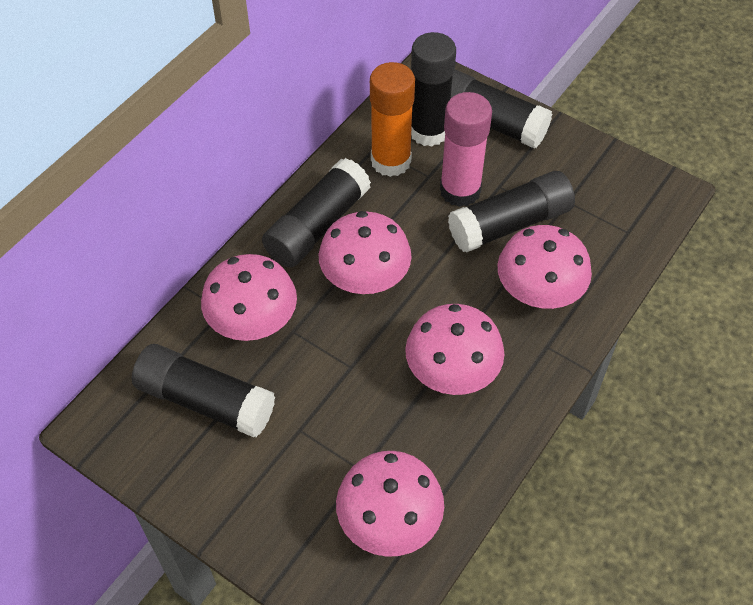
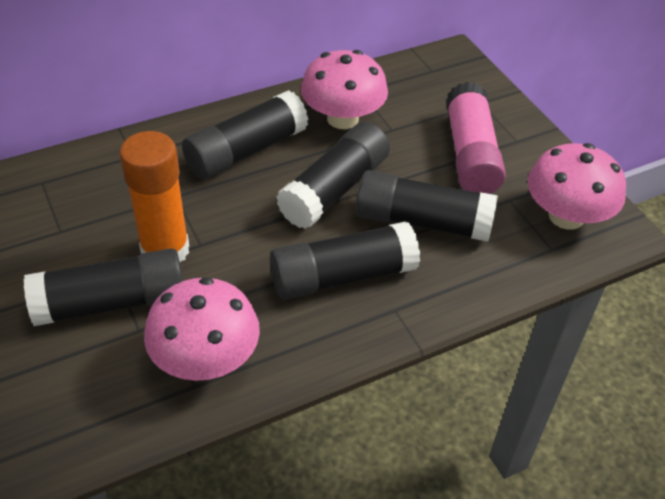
pink mushroom: 5 -> 3

